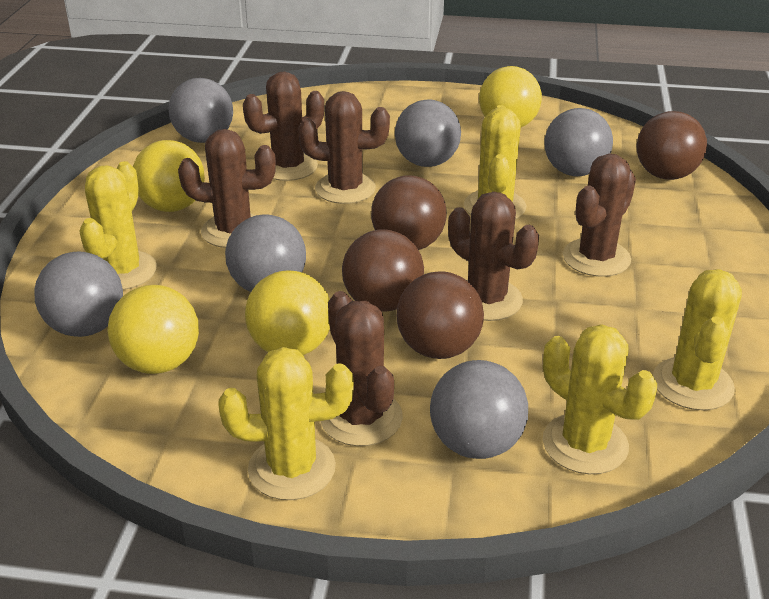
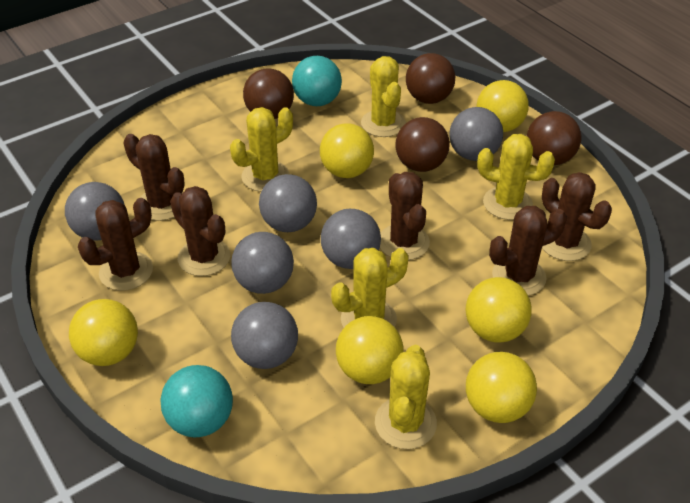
turquoise ball: 0 -> 2
yellow ball: 4 -> 6

